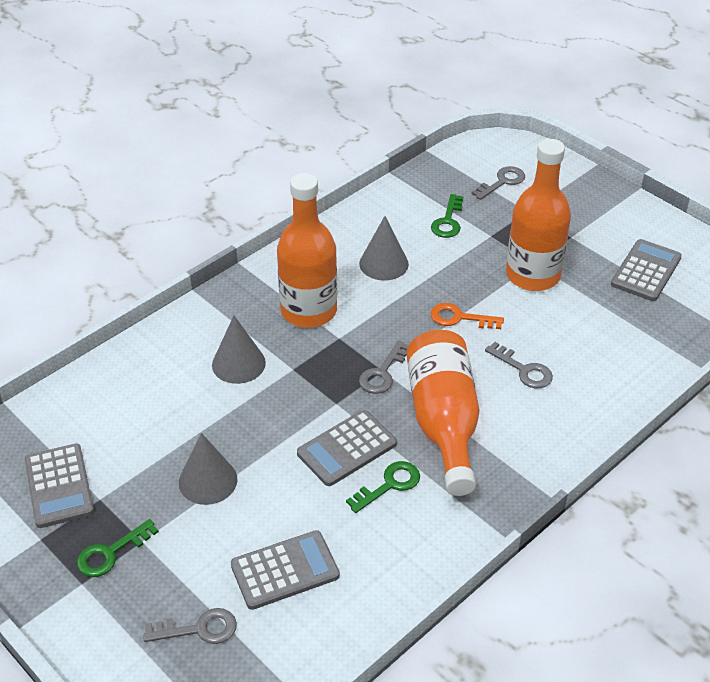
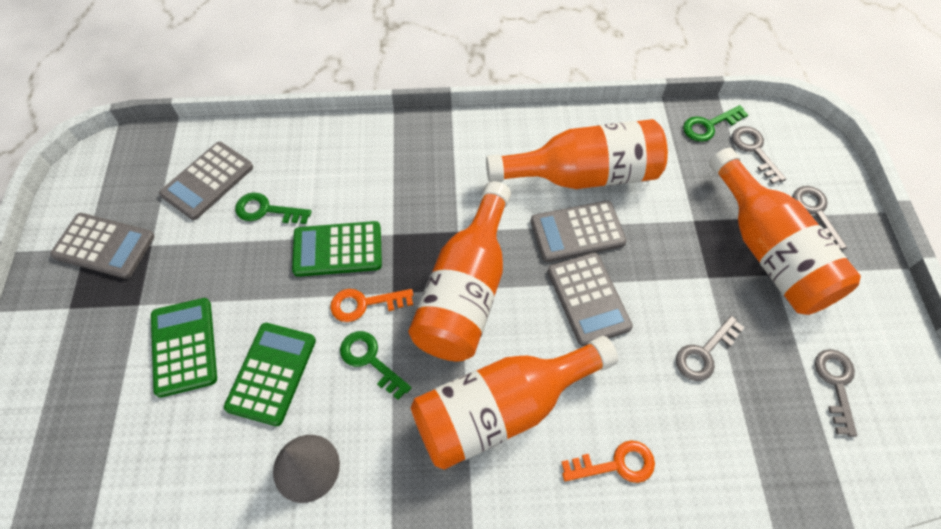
green calculator: 0 -> 3
grey cone: 3 -> 1
orange bottle: 3 -> 4
orange key: 1 -> 2

